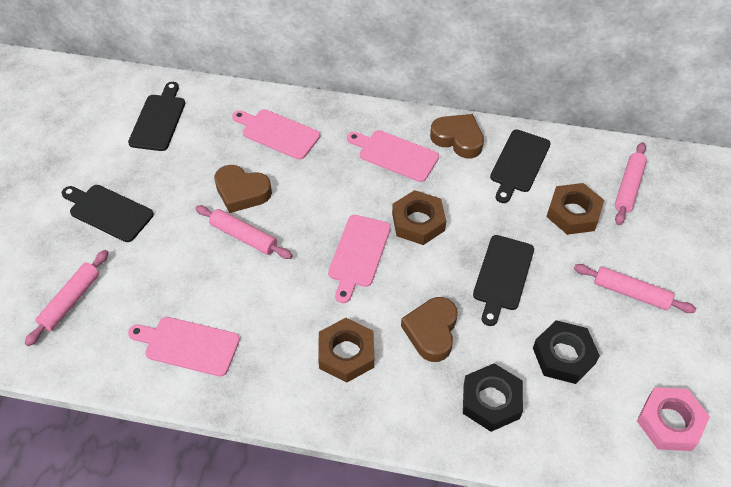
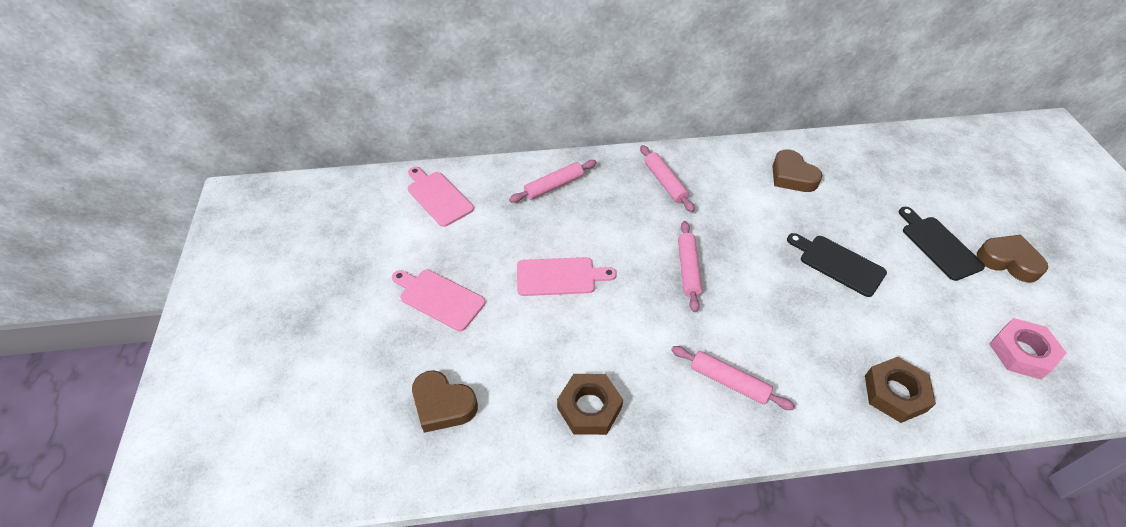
black cutting board: 4 -> 2
black nut: 2 -> 0
brown nut: 3 -> 2
pink cutting board: 4 -> 3

